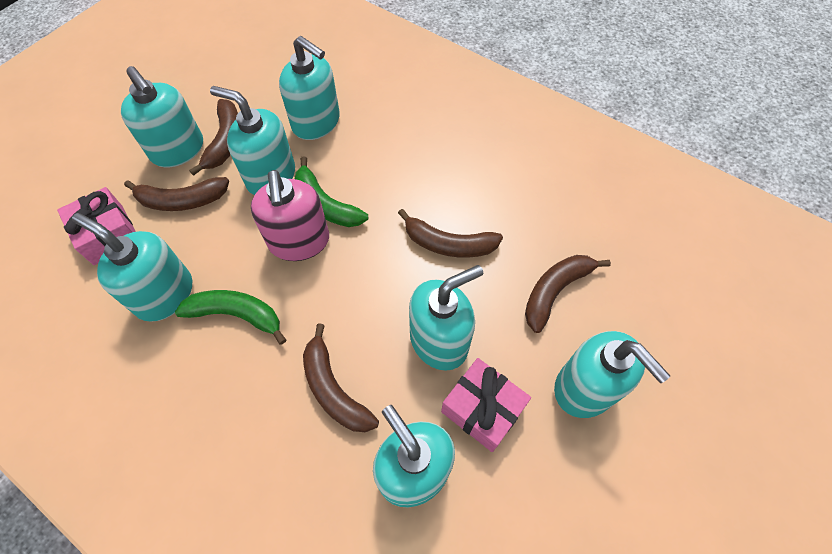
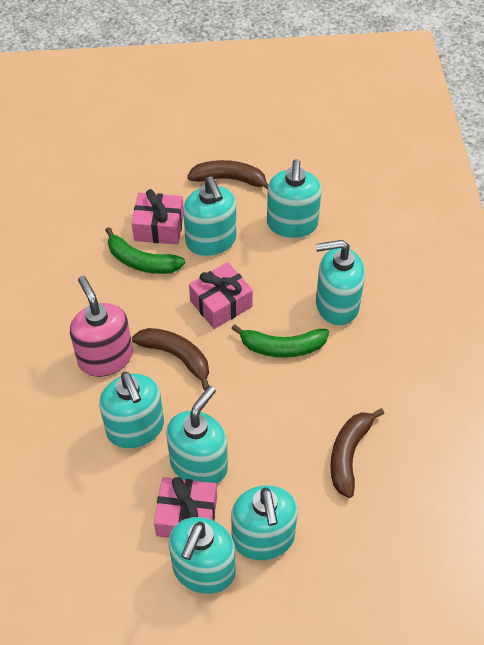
brown banana: 5 -> 3
pink gift: 2 -> 3

